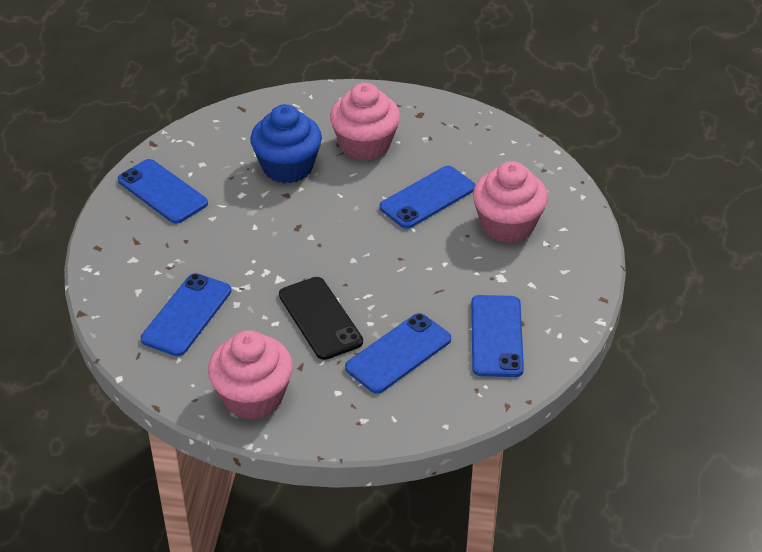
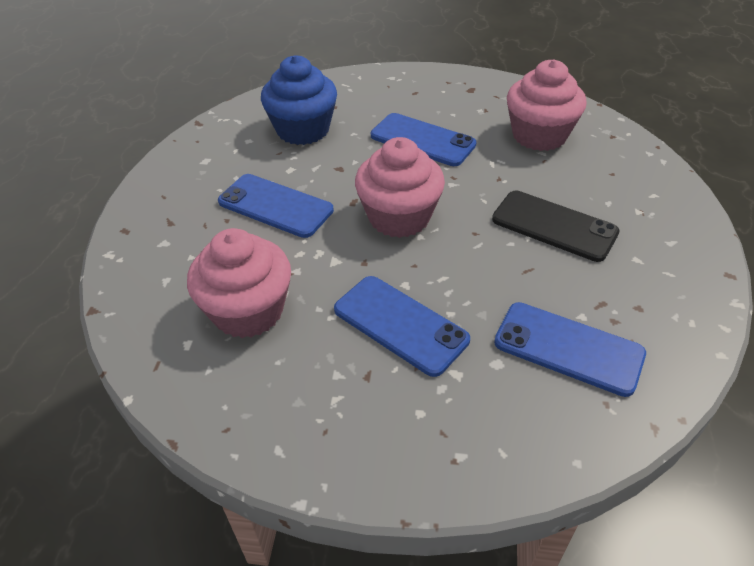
blue phone: 5 -> 4

